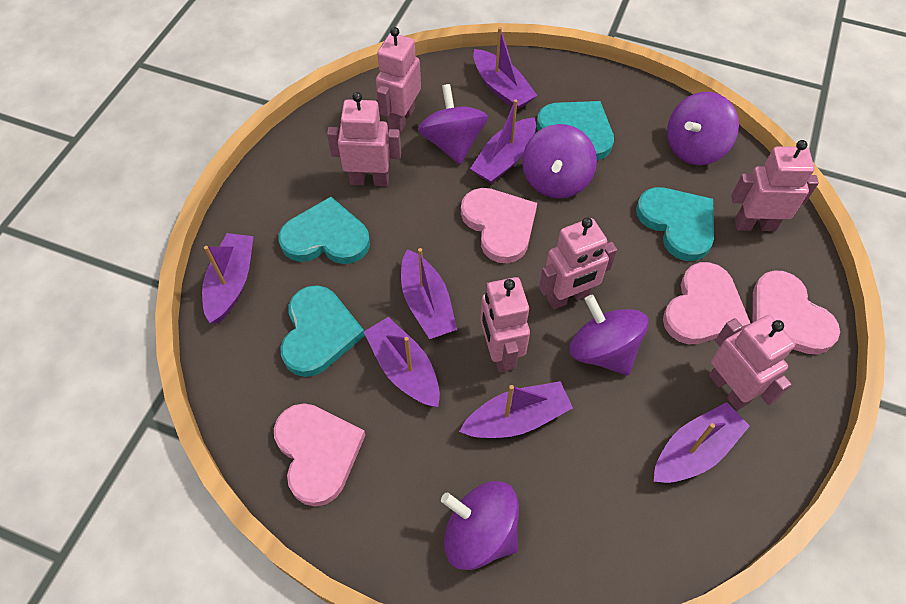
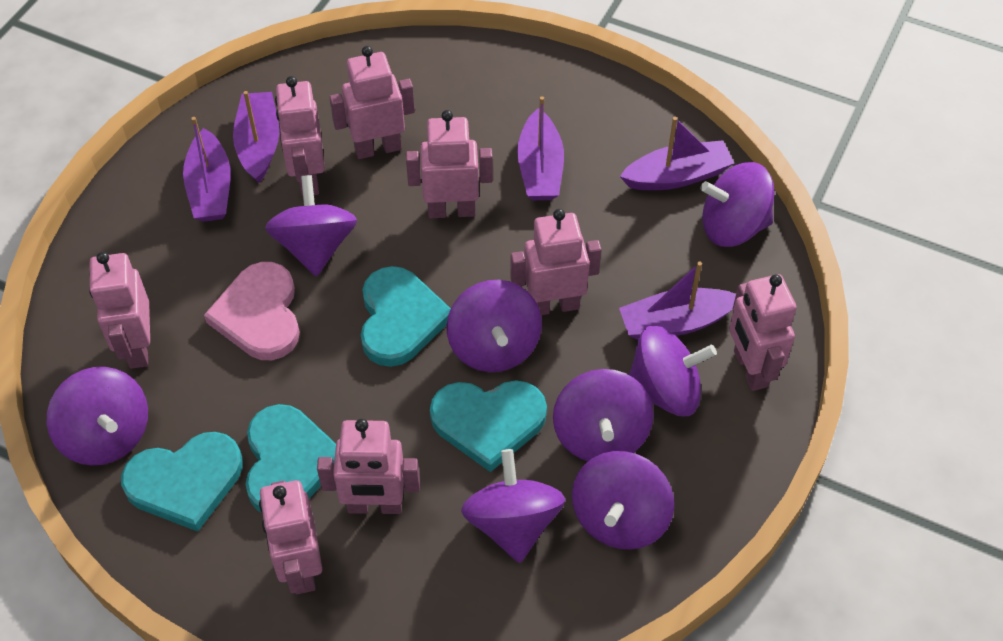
pink heart: 4 -> 1
pink robot: 6 -> 8
purple boat: 7 -> 5
purple spinning top: 5 -> 8

